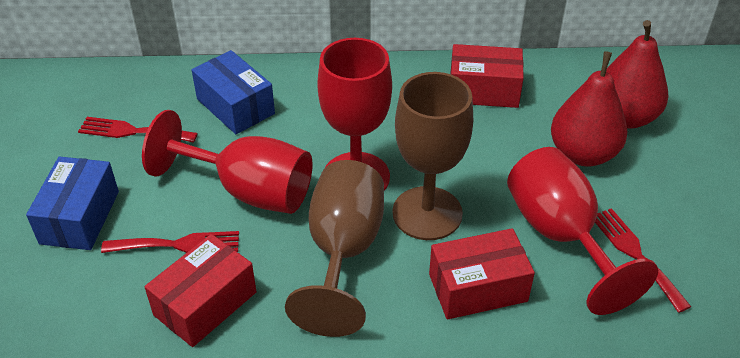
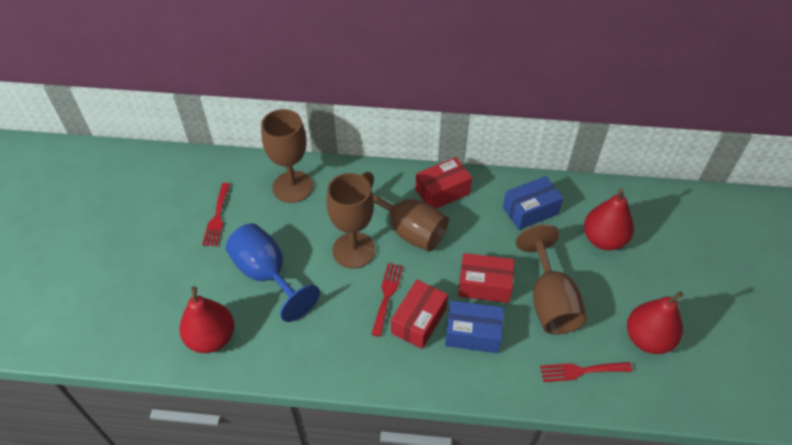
blue goblet: 0 -> 1
brown goblet: 2 -> 4
red goblet: 3 -> 0
red pear: 2 -> 3

